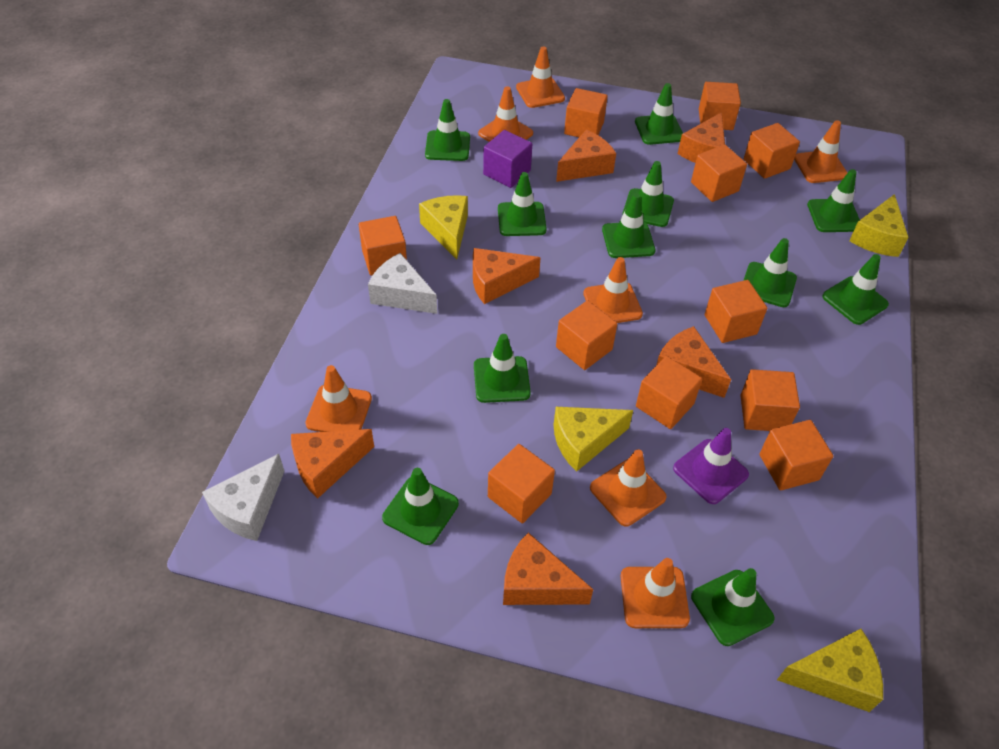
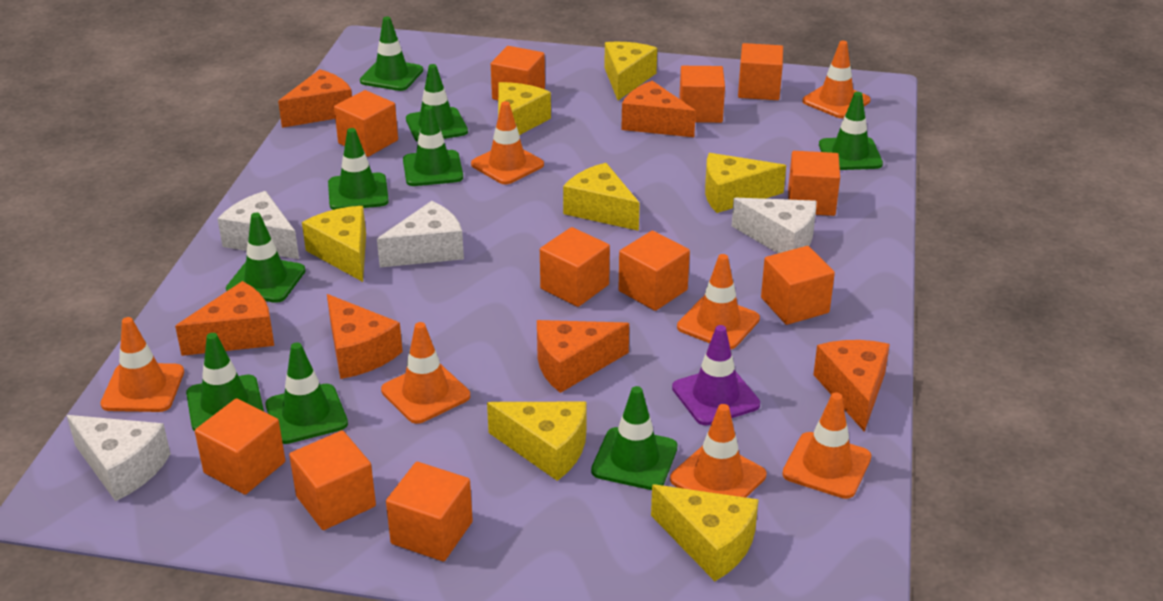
green traffic cone: 11 -> 9
purple cube: 1 -> 0
white cheese: 2 -> 4
yellow cheese: 4 -> 7

